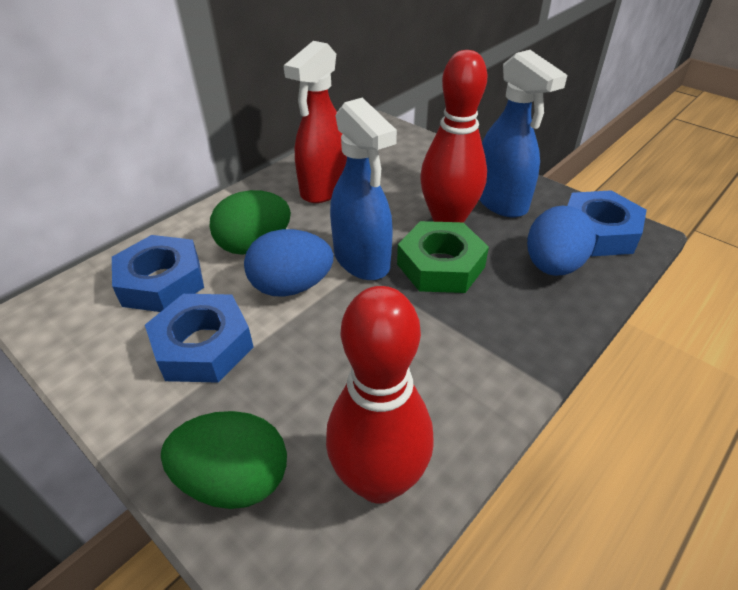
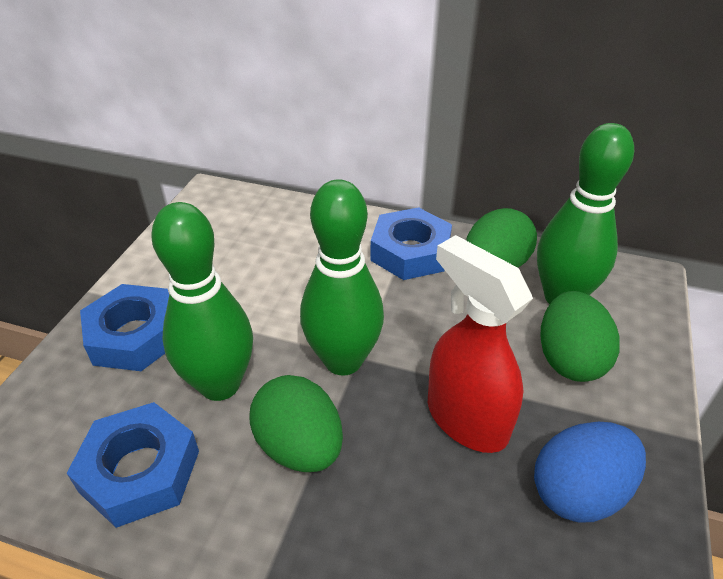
blue egg: 2 -> 1
blue spray bottle: 2 -> 0
green bowling pin: 0 -> 3
green egg: 2 -> 3
green nut: 1 -> 0
red bowling pin: 2 -> 0

